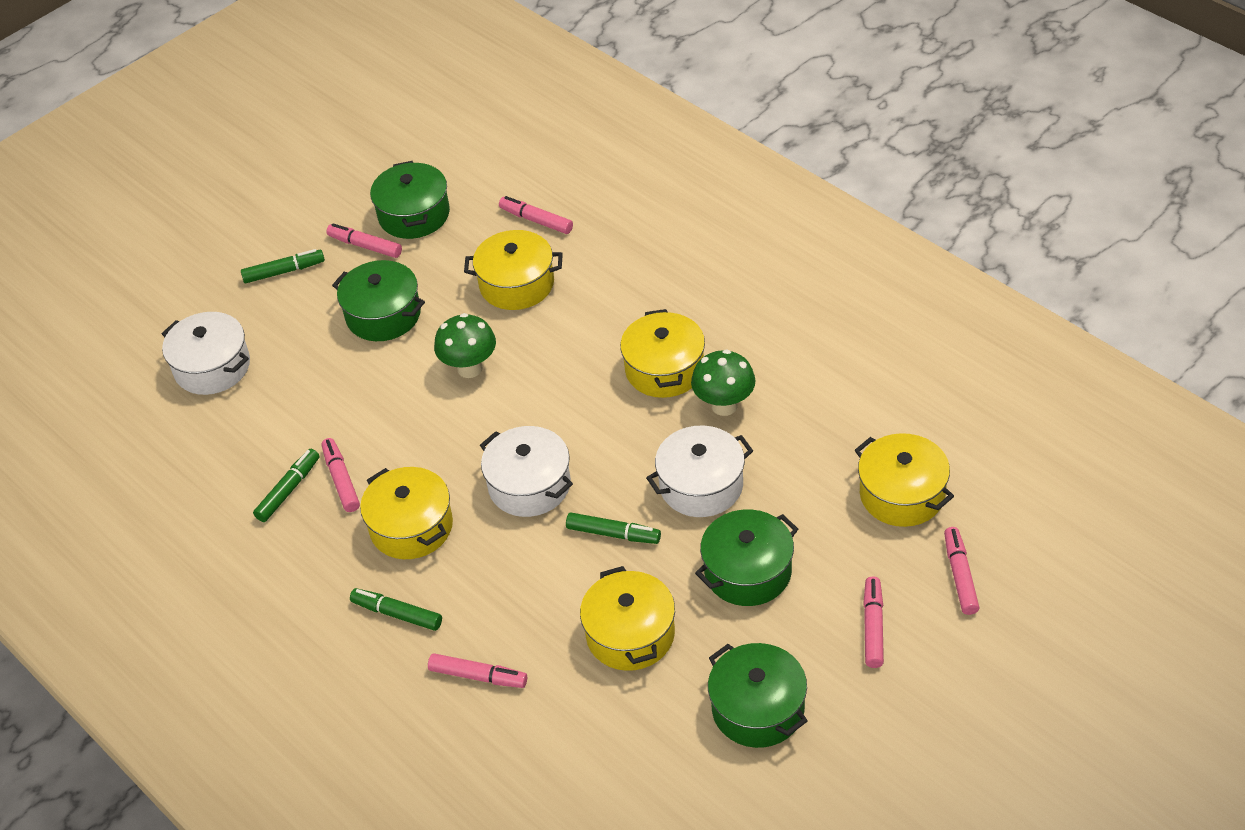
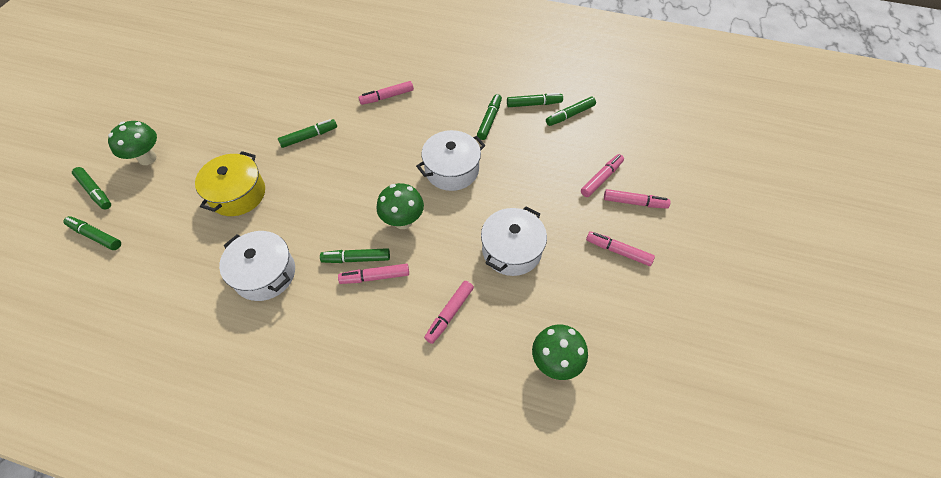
green marker: 4 -> 7
green mushroom: 2 -> 3
green pot: 4 -> 0
yellow pot: 5 -> 1

